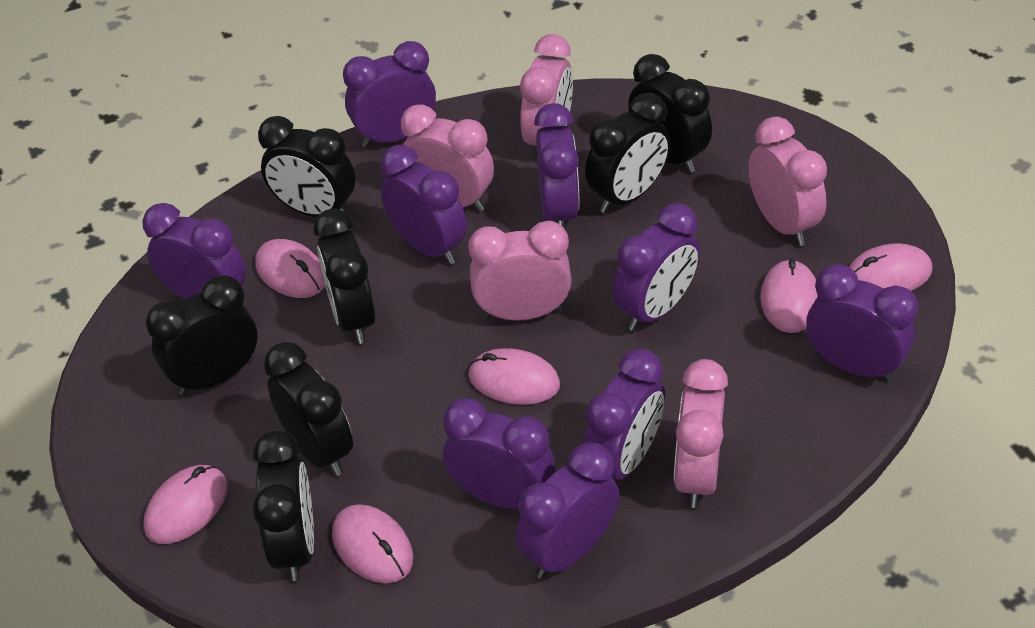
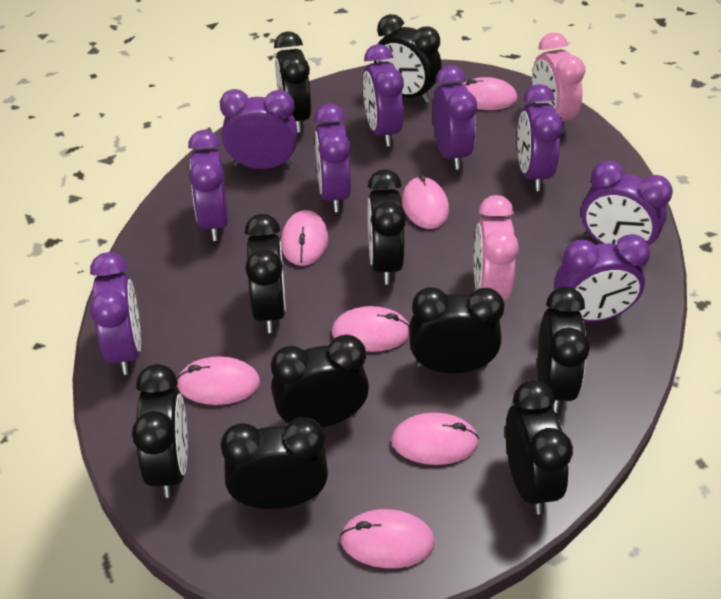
black clock: 7 -> 10
pink clock: 5 -> 2
pink mouse: 6 -> 7

